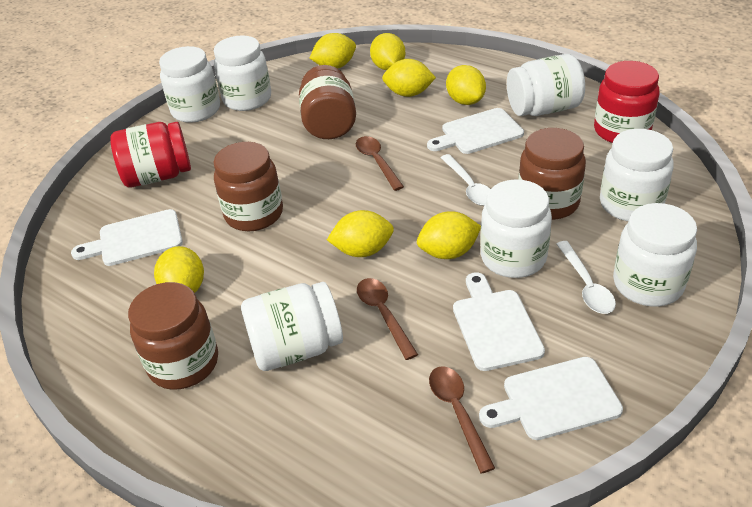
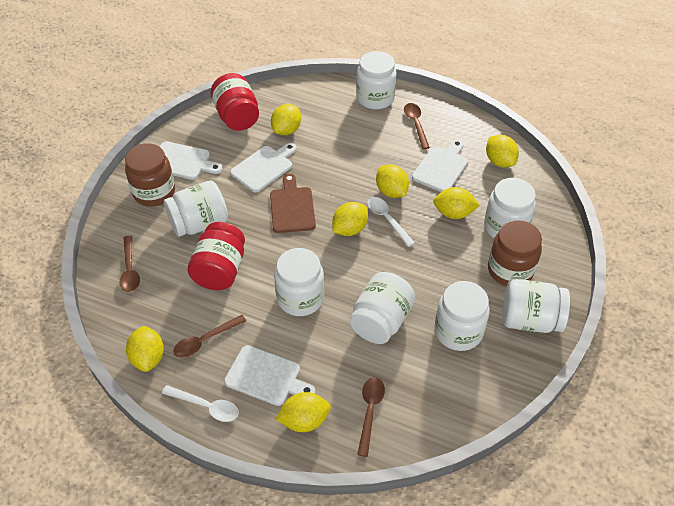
brown cutting board: 0 -> 1
brown jar: 4 -> 2
brown spoon: 3 -> 4

